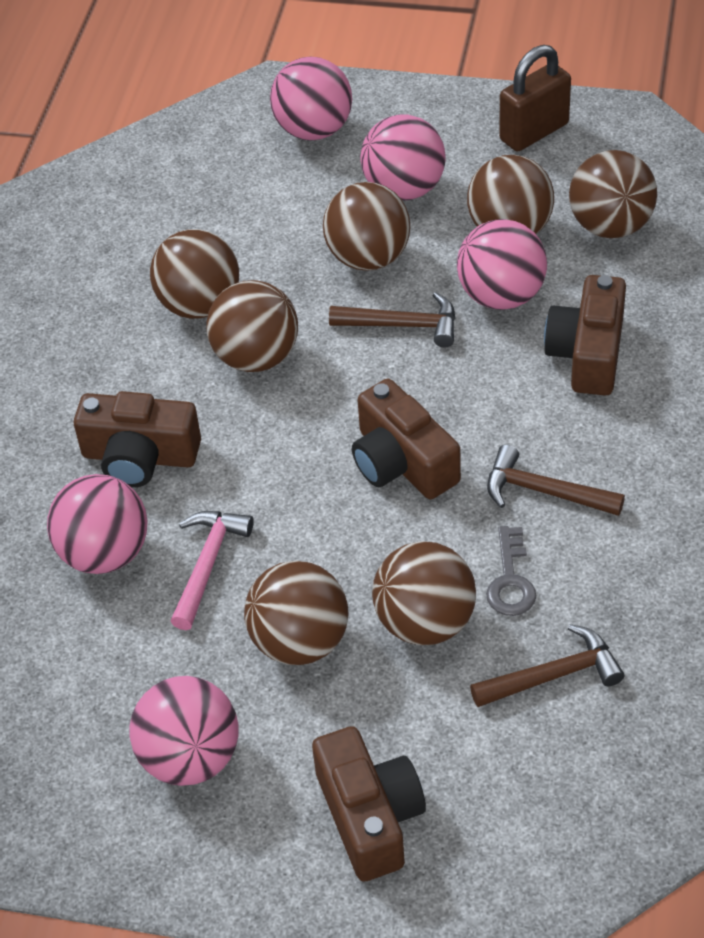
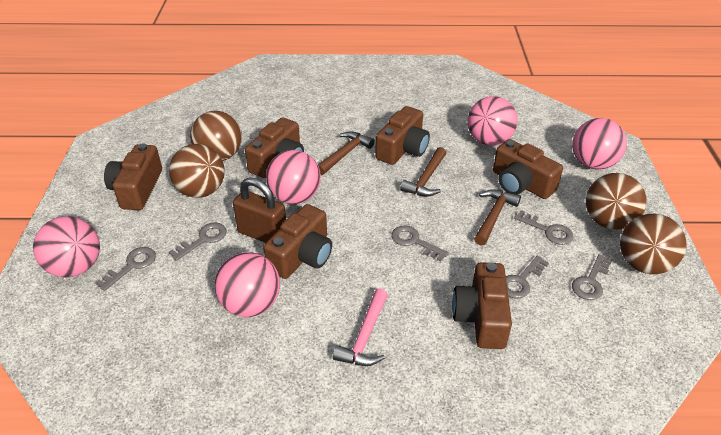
brown ball: 7 -> 4
brown camera: 4 -> 6
grey key: 1 -> 6

